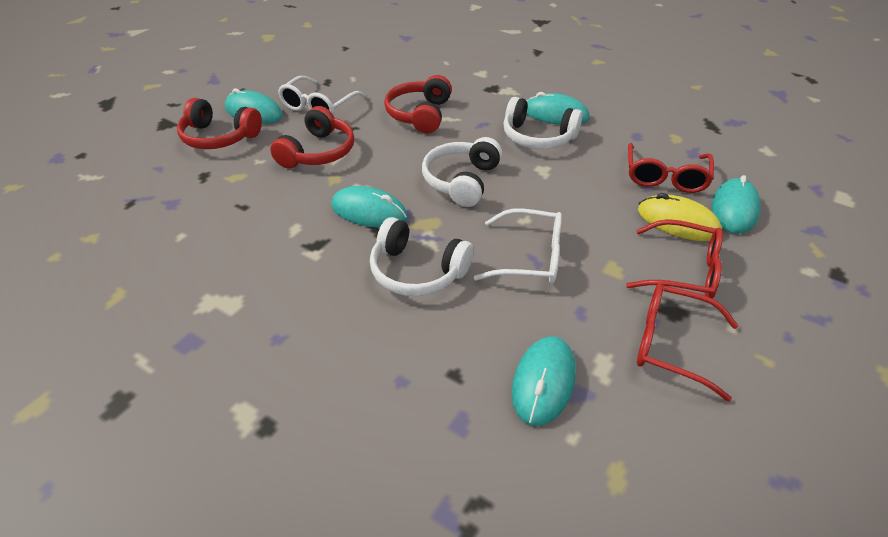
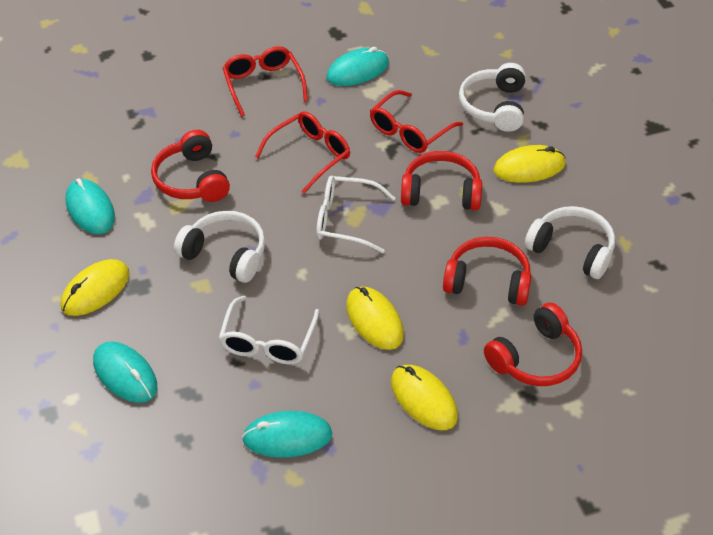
red headphones: 3 -> 4
turquoise mouse: 5 -> 4
yellow mouse: 1 -> 4

